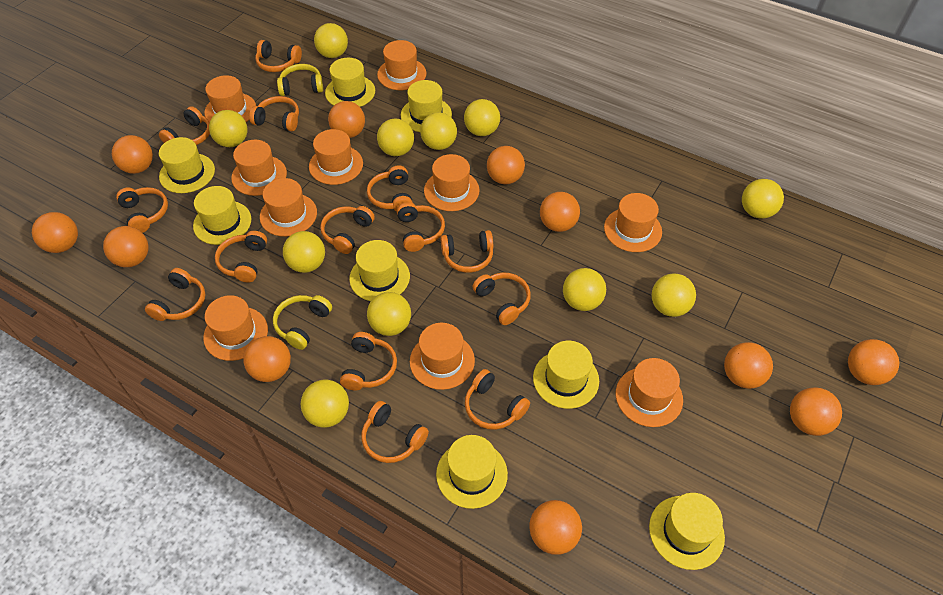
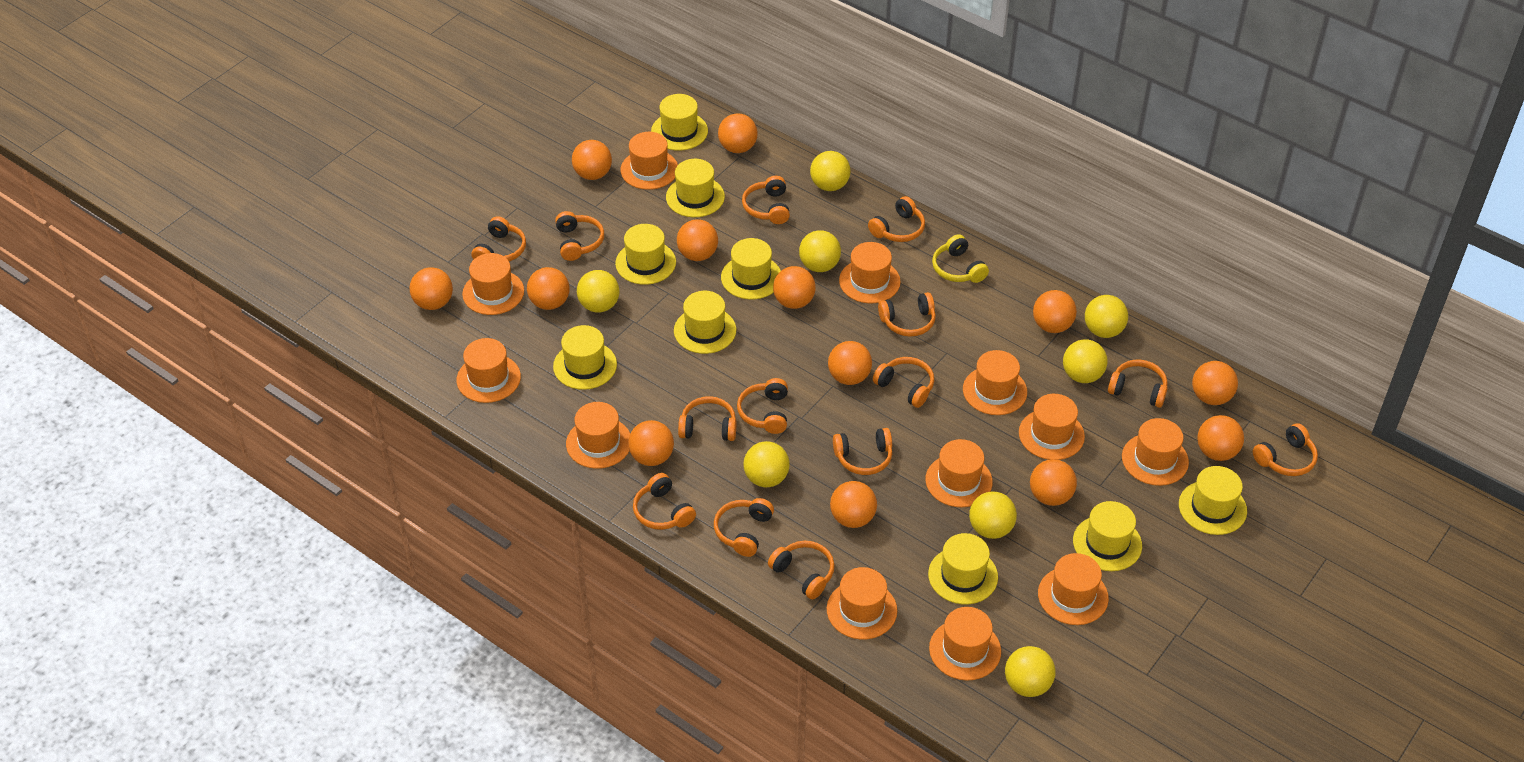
orange ball: 11 -> 13
orange hat: 10 -> 12
yellow ball: 11 -> 8
yellow hat: 8 -> 9
yellow headphones: 2 -> 1

